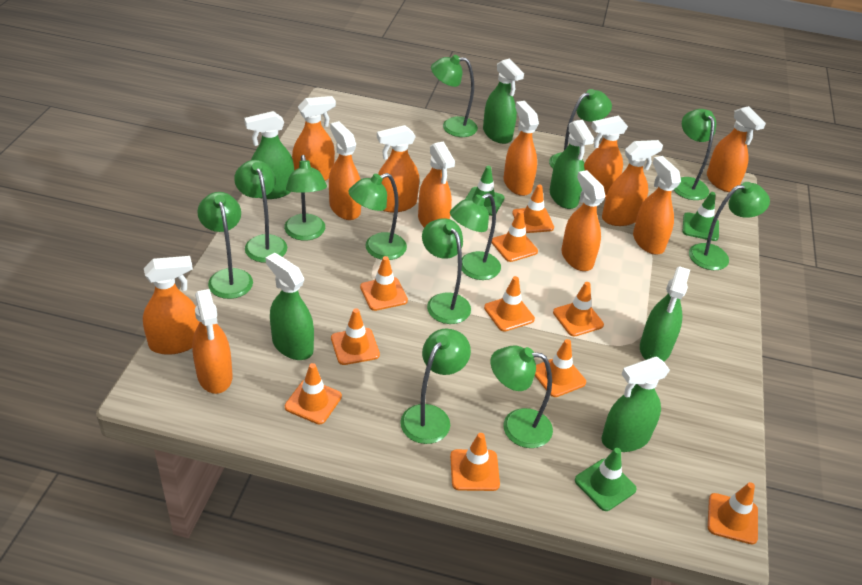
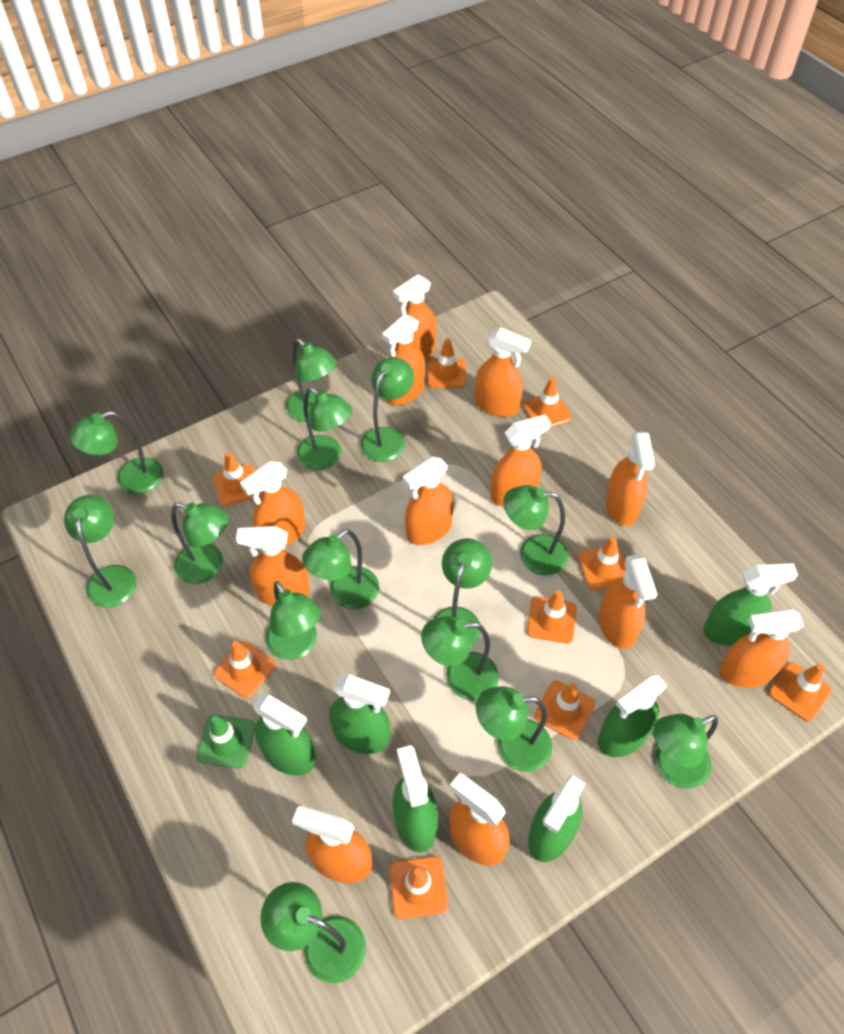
green lamp: 12 -> 14
green traffic cone: 3 -> 1
orange traffic cone: 10 -> 9

